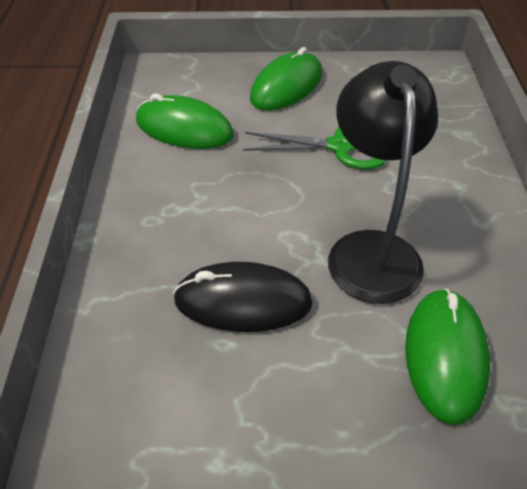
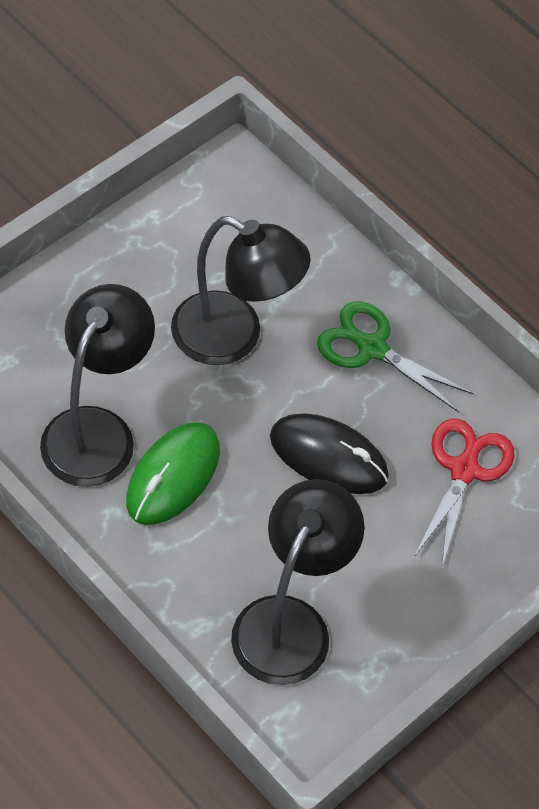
black lamp: 1 -> 3
green mouse: 3 -> 1
red scissors: 0 -> 1

